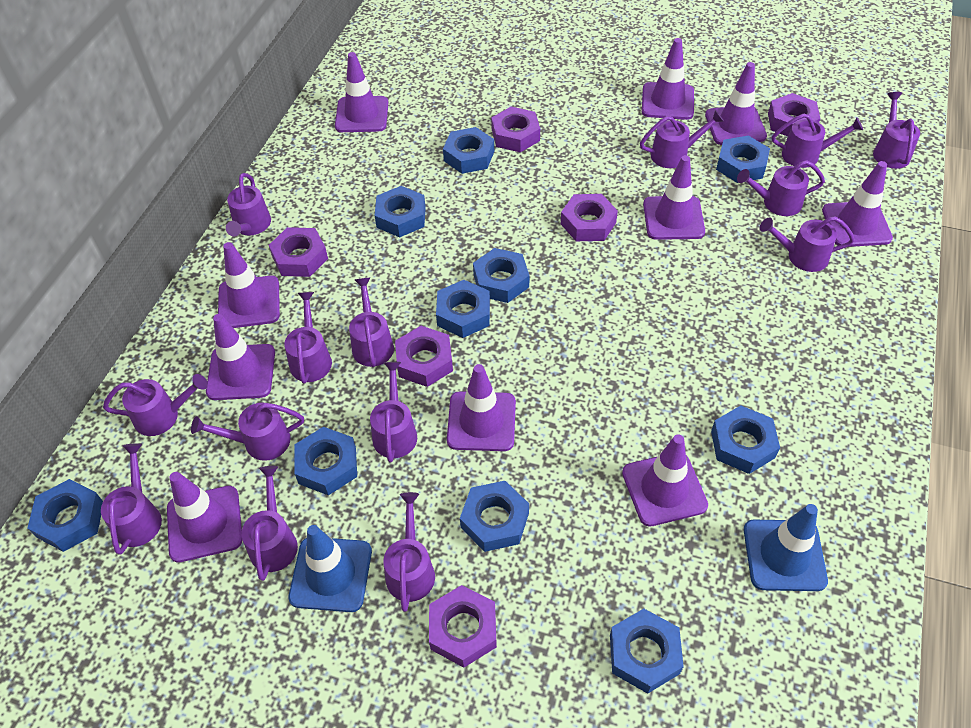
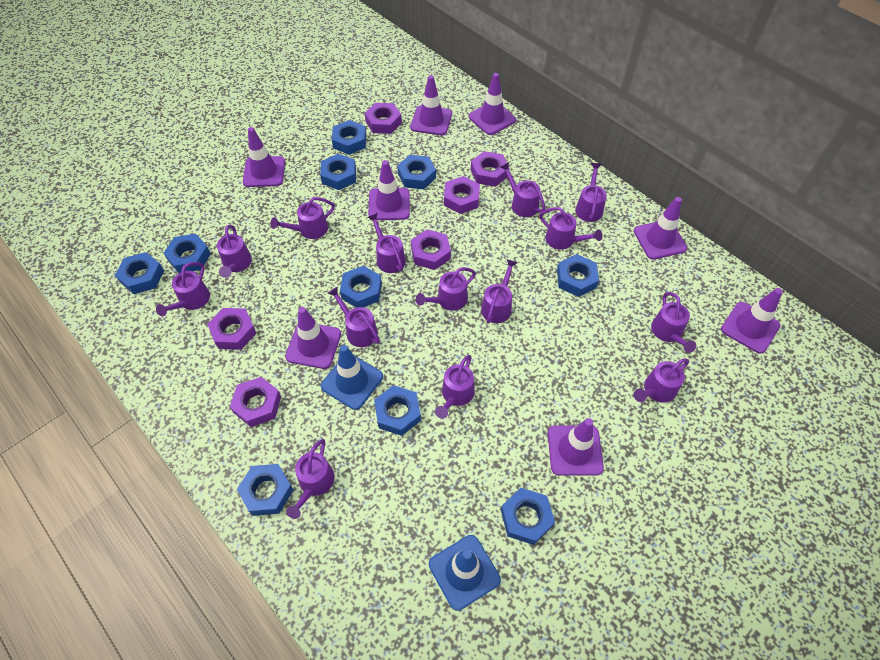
purple traffic cone: 10 -> 8

